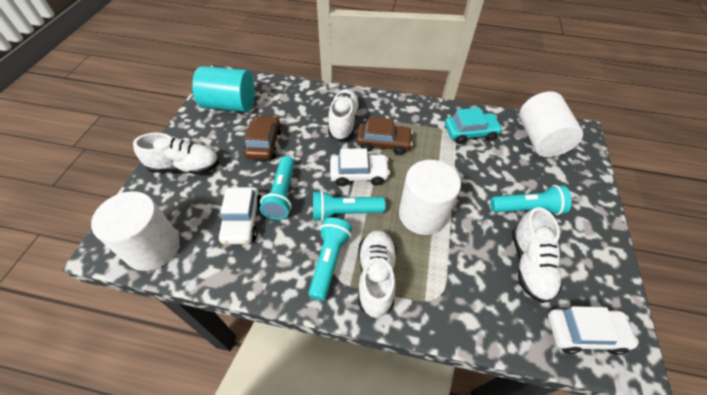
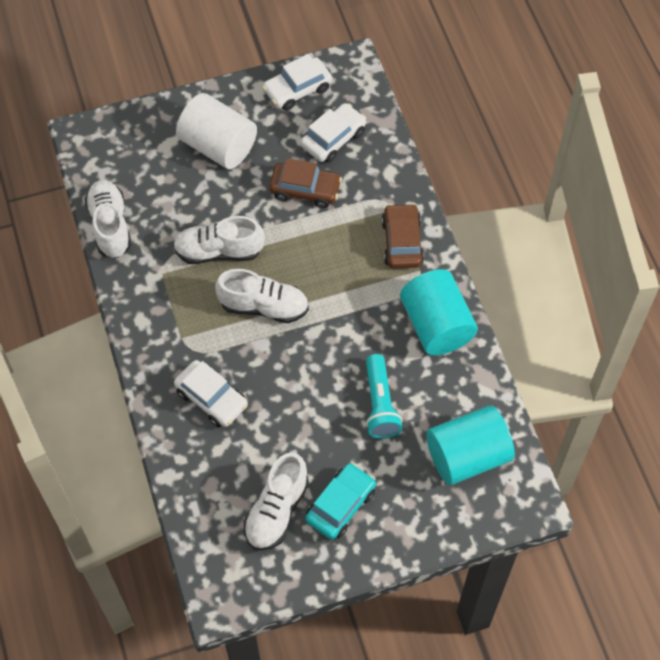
turquoise cylinder: 1 -> 2
turquoise flashlight: 4 -> 1
white cylinder: 3 -> 1

